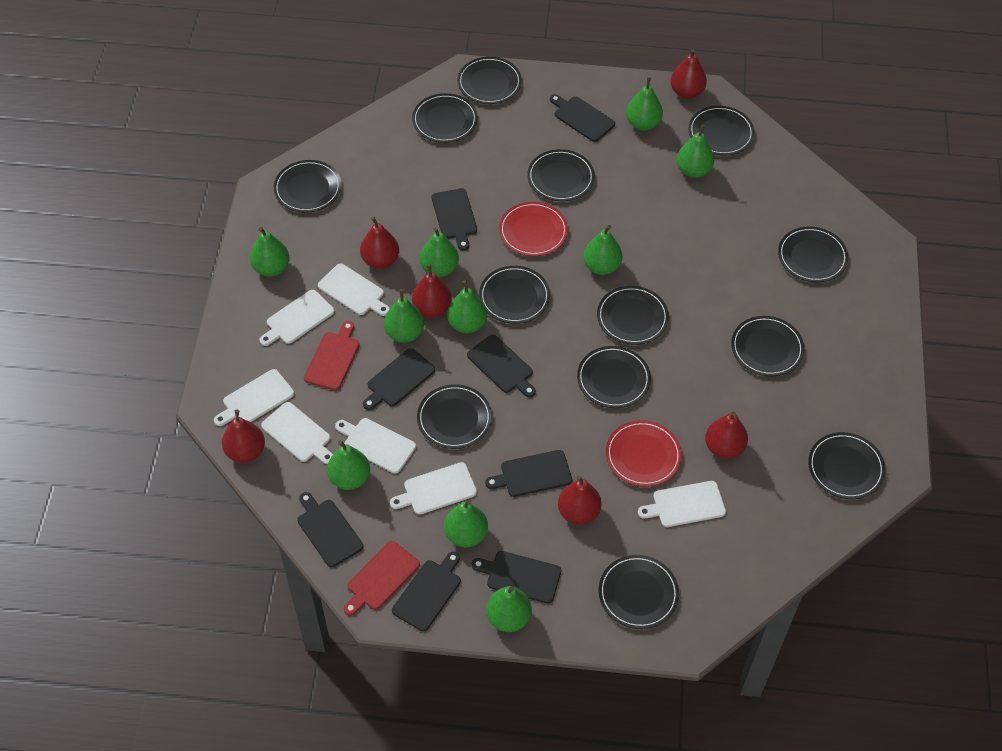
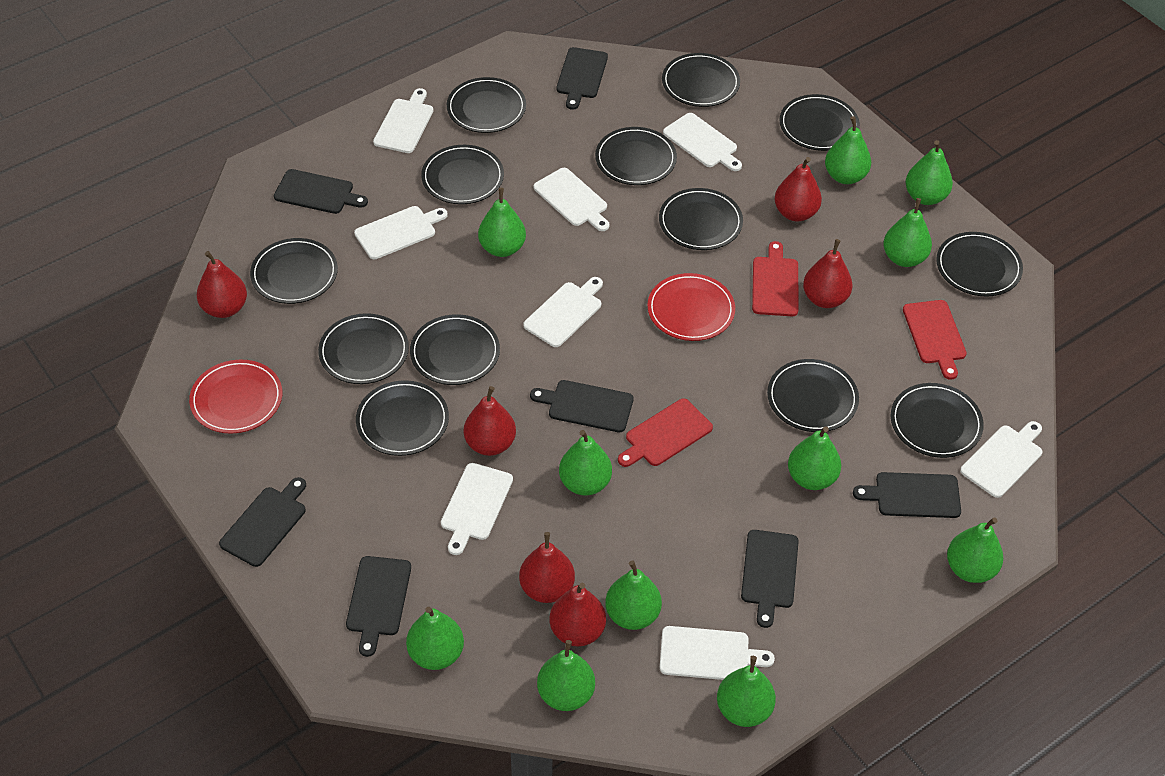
black cutting board: 8 -> 7
green pear: 10 -> 11
red cutting board: 2 -> 3
white cutting board: 7 -> 8

